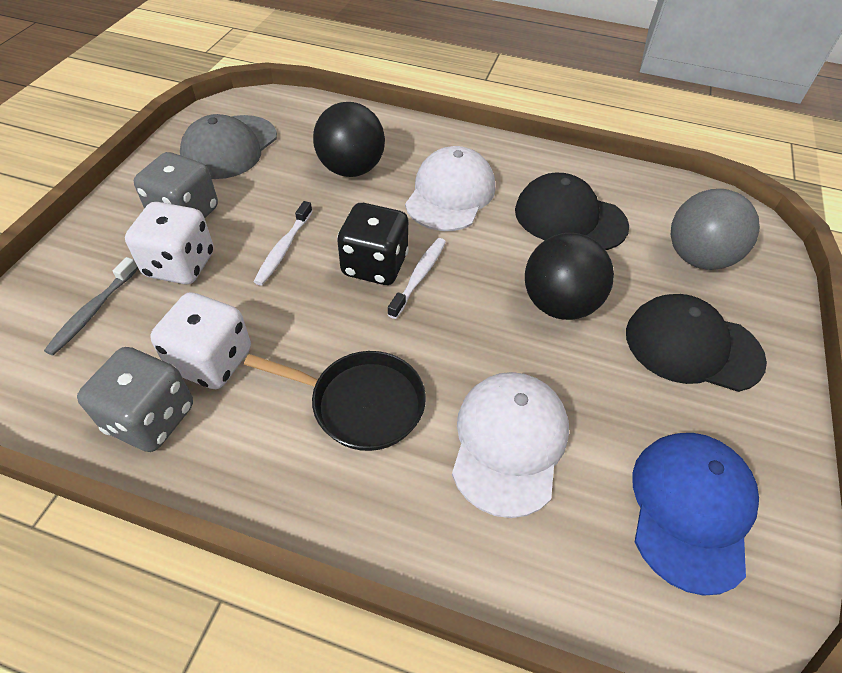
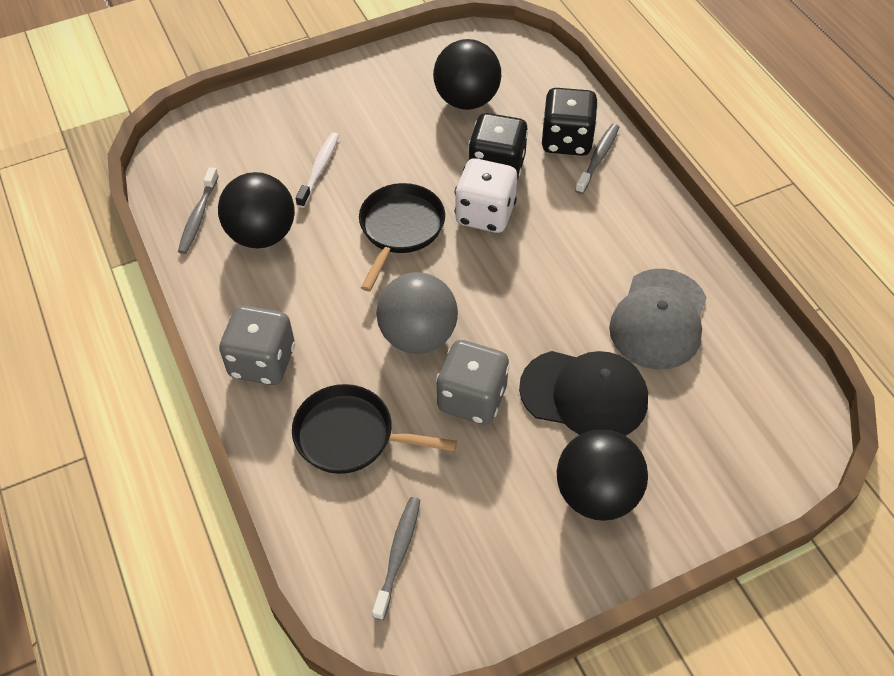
black ball: 2 -> 3
black cap: 2 -> 1
black dice: 1 -> 2
black pan: 1 -> 2
blue cap: 1 -> 0
grey toothbrush: 1 -> 3
white cap: 2 -> 0
white dice: 2 -> 1
white toothbrush: 2 -> 1

